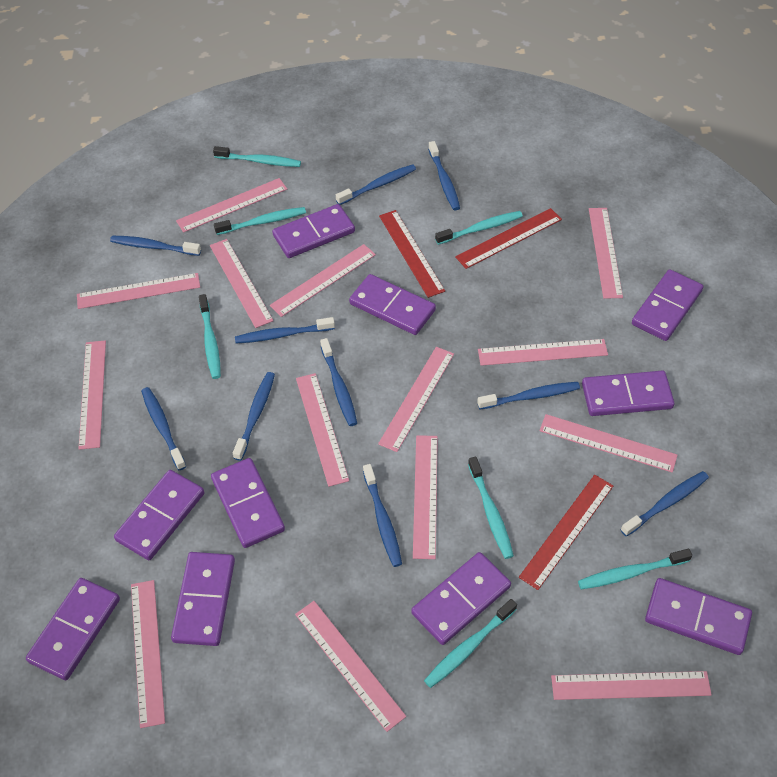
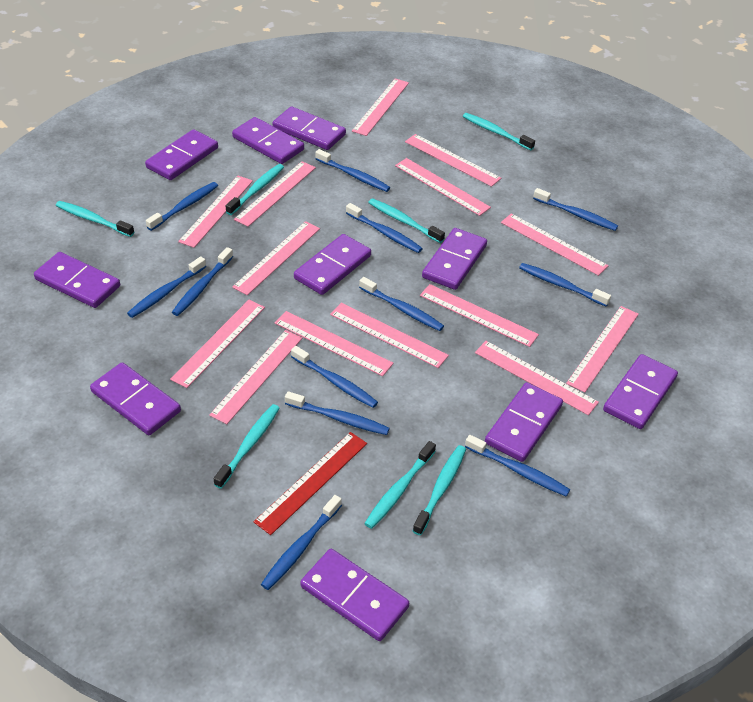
blue toothbrush: 10 -> 12
red ruler: 3 -> 1

